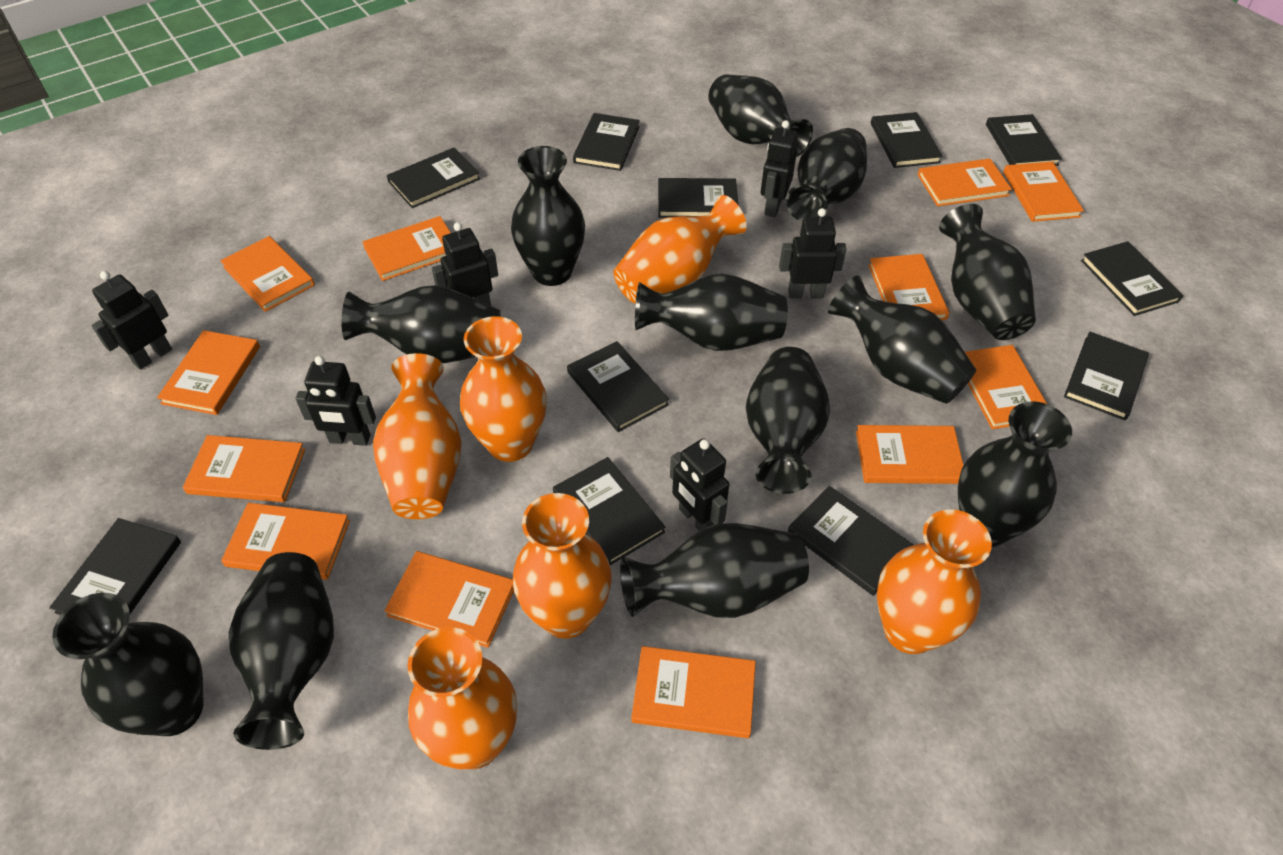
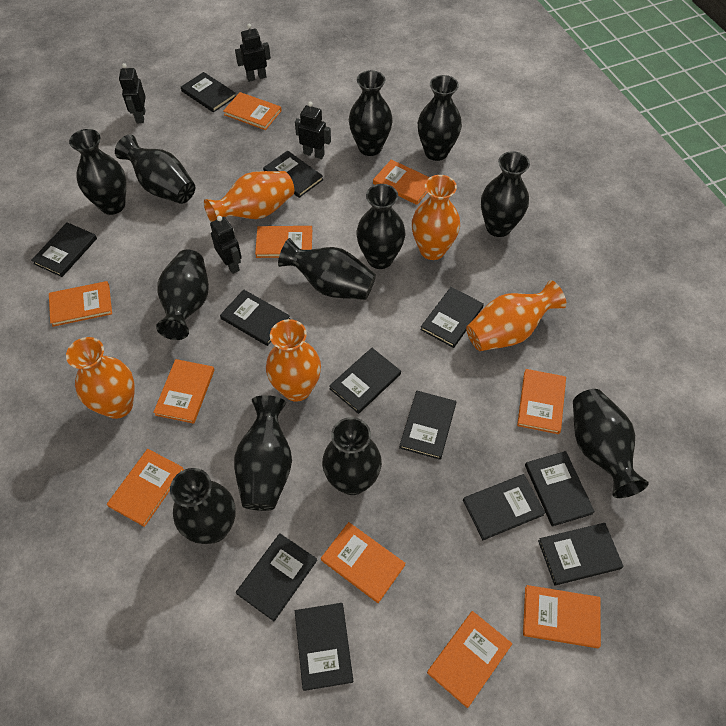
black book: 11 -> 12
black robot: 6 -> 4
orange book: 12 -> 10
orange vase: 6 -> 5

